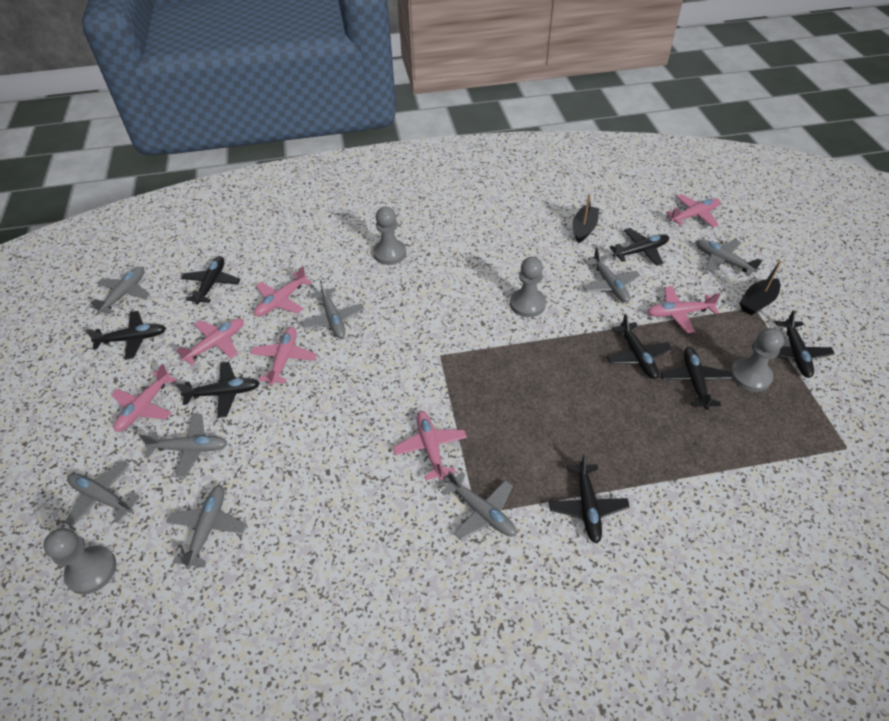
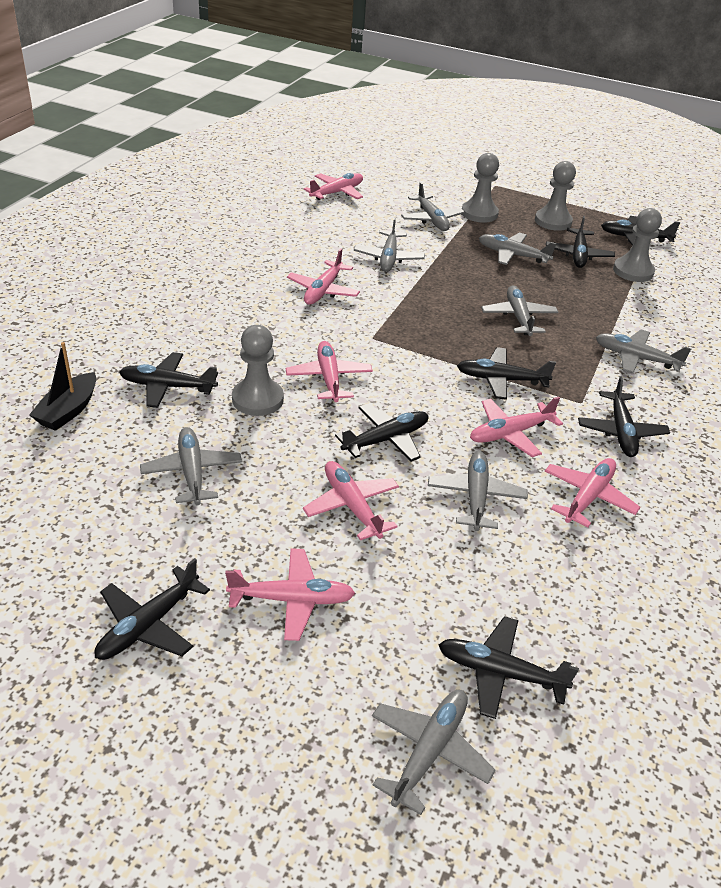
black boat: 2 -> 1

